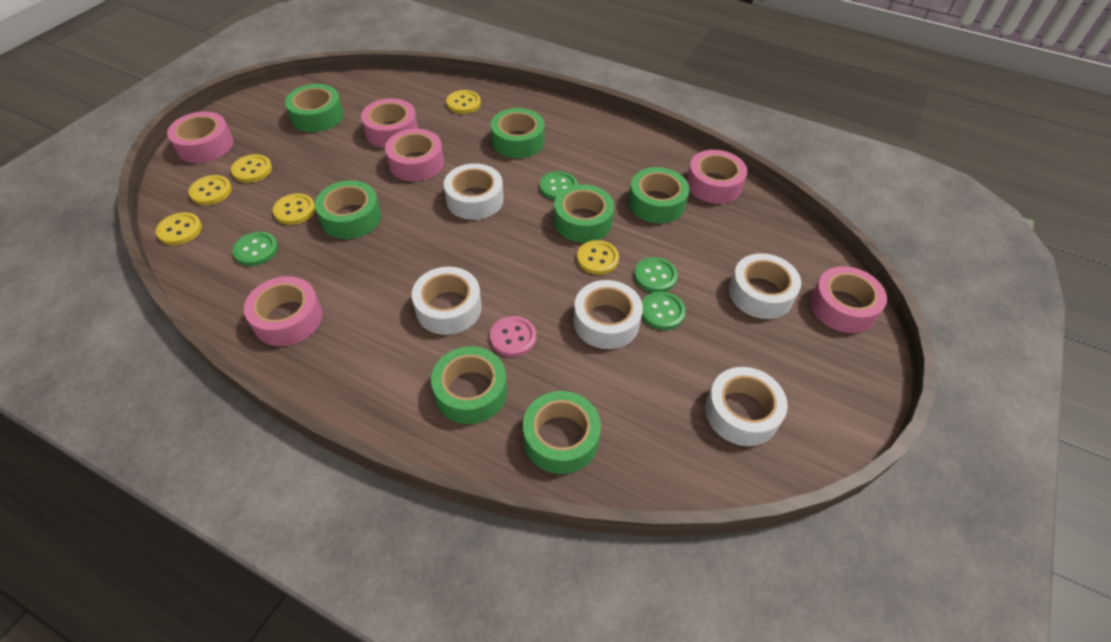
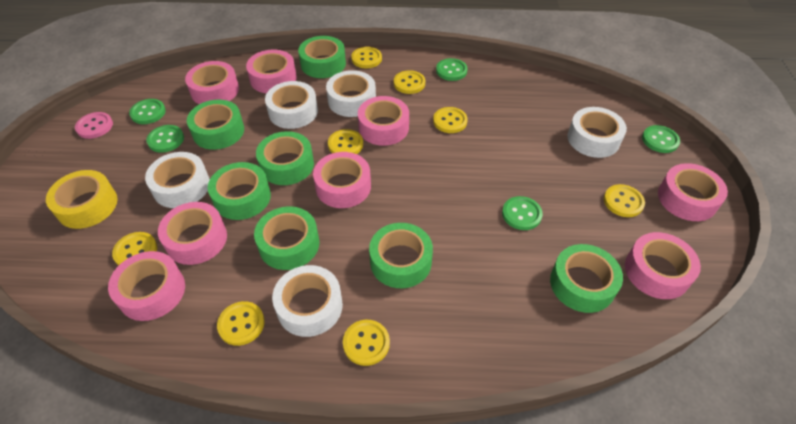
green button: 4 -> 5
pink tape: 6 -> 8
yellow button: 6 -> 8
yellow tape: 0 -> 1

